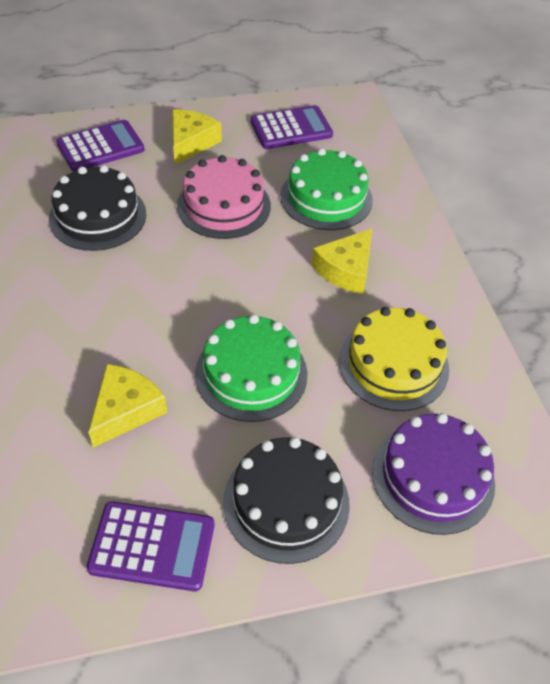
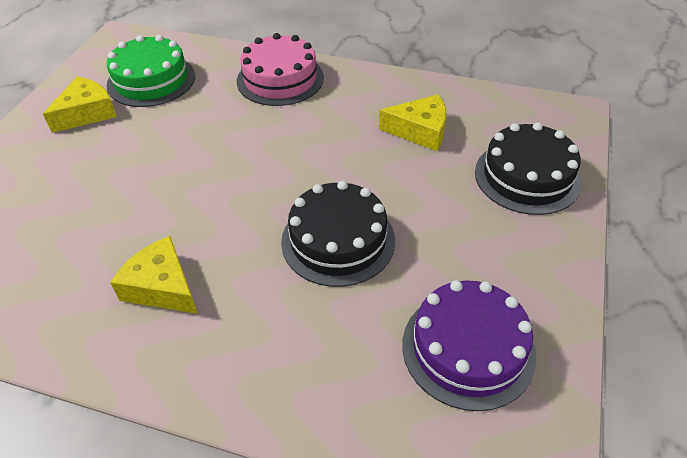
green cake: 2 -> 1
purple calculator: 3 -> 0
yellow cake: 1 -> 0

